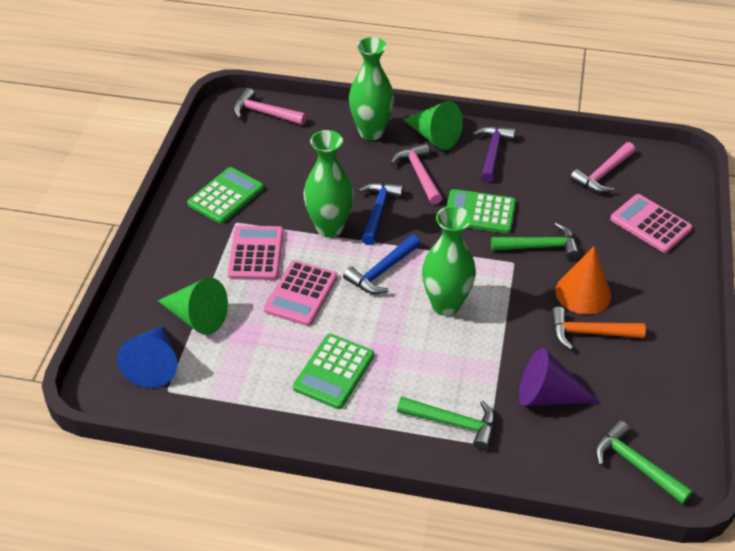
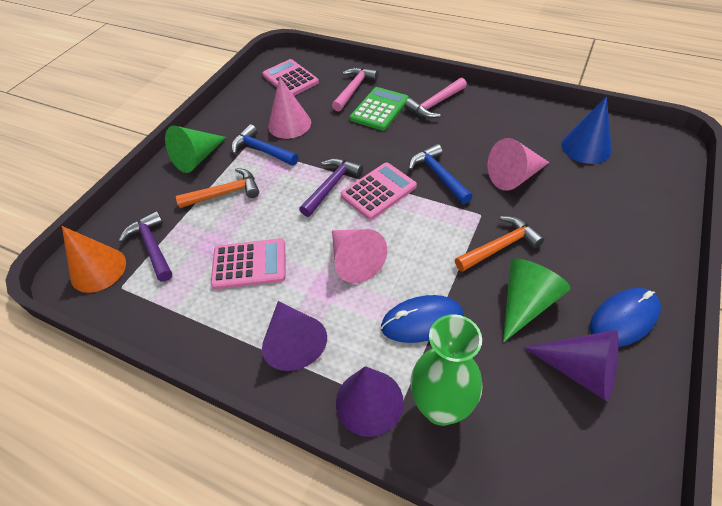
blue mouse: 0 -> 2
green calculator: 3 -> 1
green hammer: 3 -> 0
green vase: 3 -> 1
orange hammer: 1 -> 2
pink cone: 0 -> 3
pink hammer: 3 -> 2
purple cone: 1 -> 3
purple hammer: 1 -> 2

